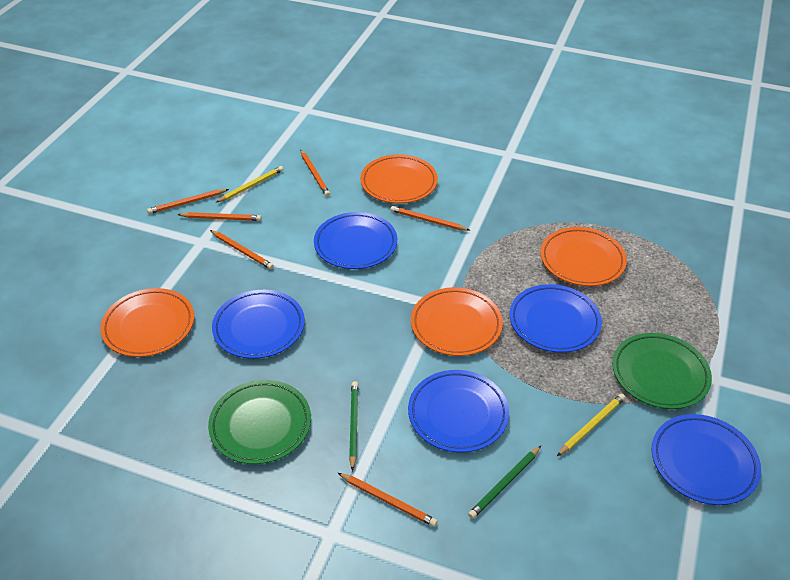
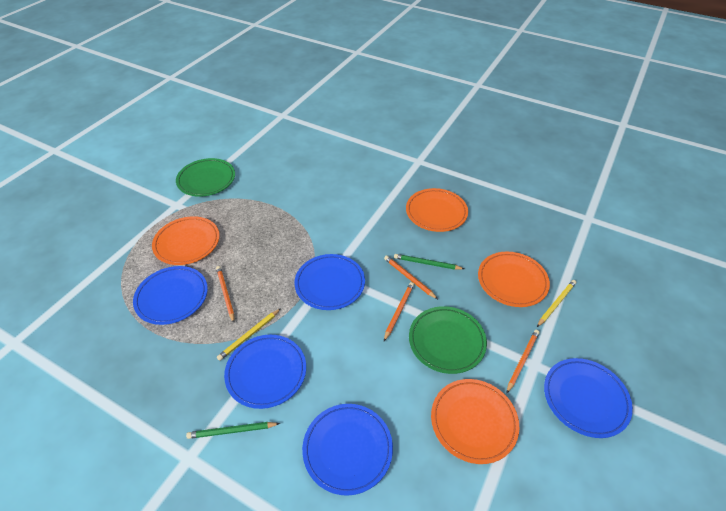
orange pencil: 6 -> 4

